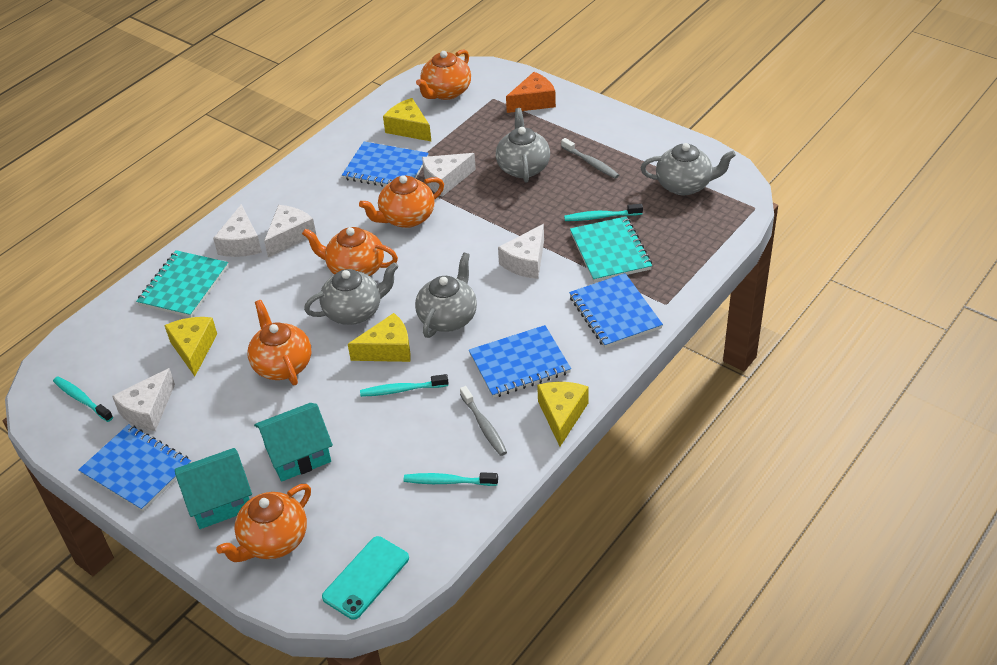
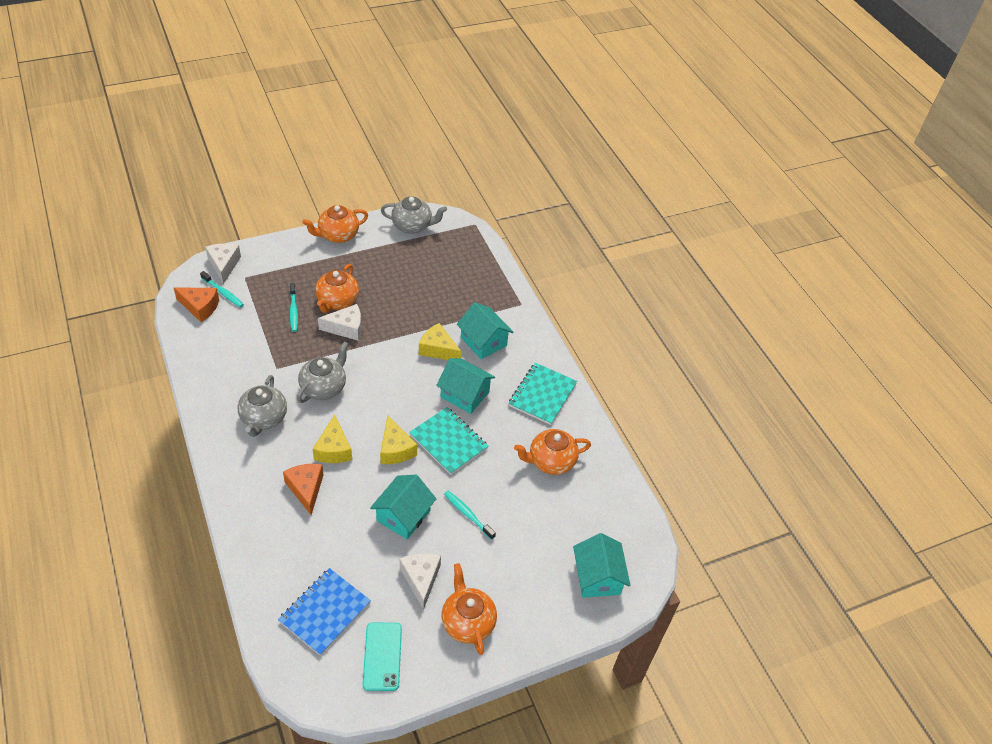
blue notebook: 4 -> 1
grey teapot: 4 -> 3
grey toothbrush: 2 -> 0
orange cheese: 1 -> 2
orange teapot: 5 -> 4
turquoise house: 2 -> 4
turquoise toothbrush: 4 -> 3
white cheese: 5 -> 3
yellow cheese: 4 -> 3

